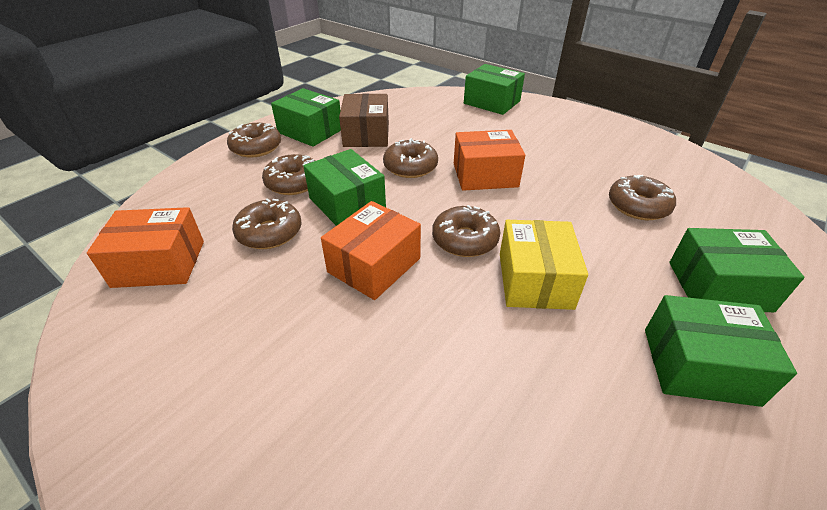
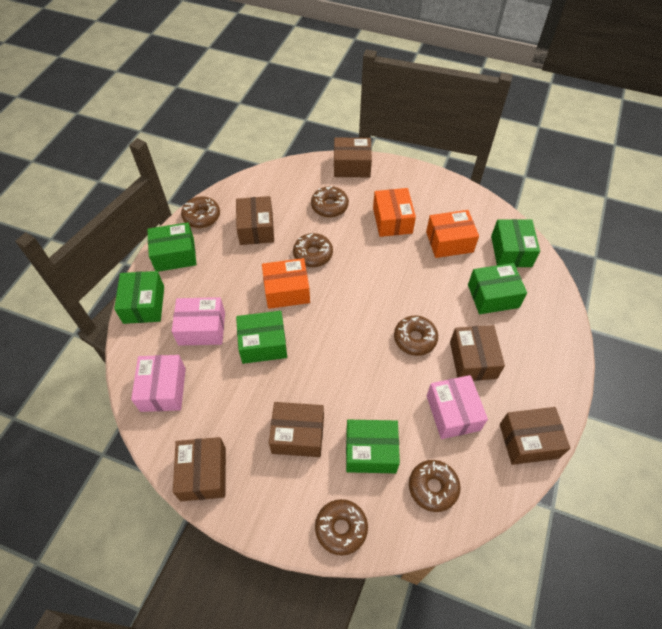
brown box: 1 -> 6
green box: 5 -> 6
pink box: 0 -> 3
yellow box: 1 -> 0

